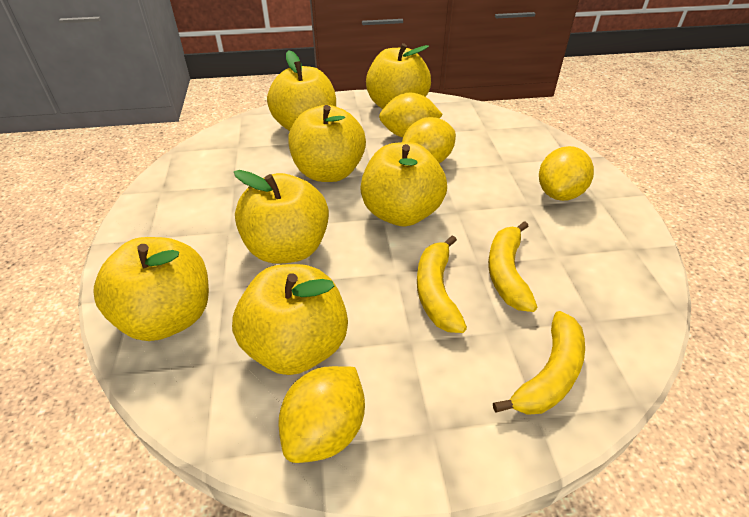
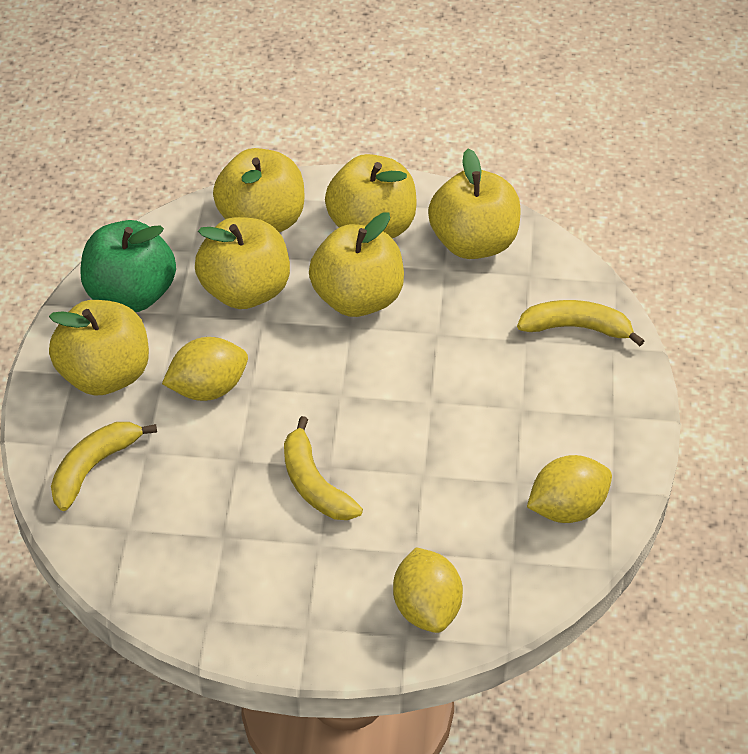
green apple: 0 -> 1
yellow apple: 7 -> 6
yellow lemon: 4 -> 3

